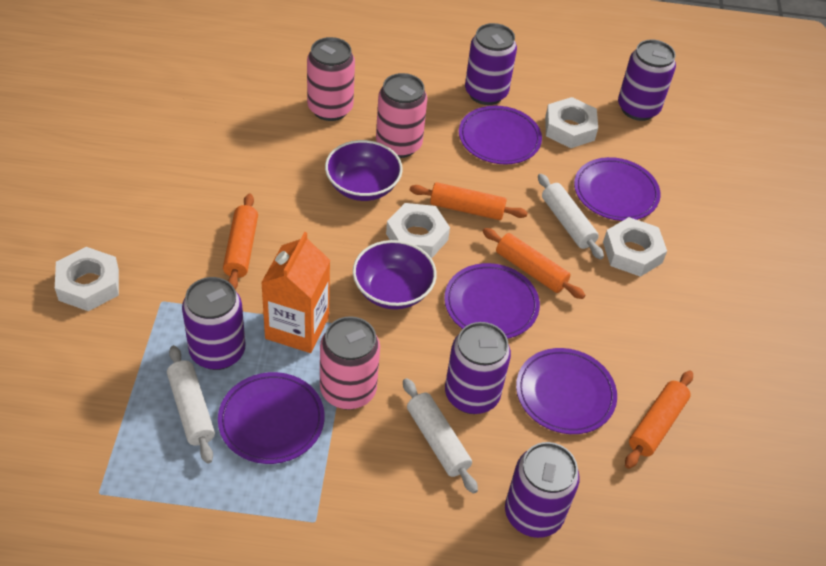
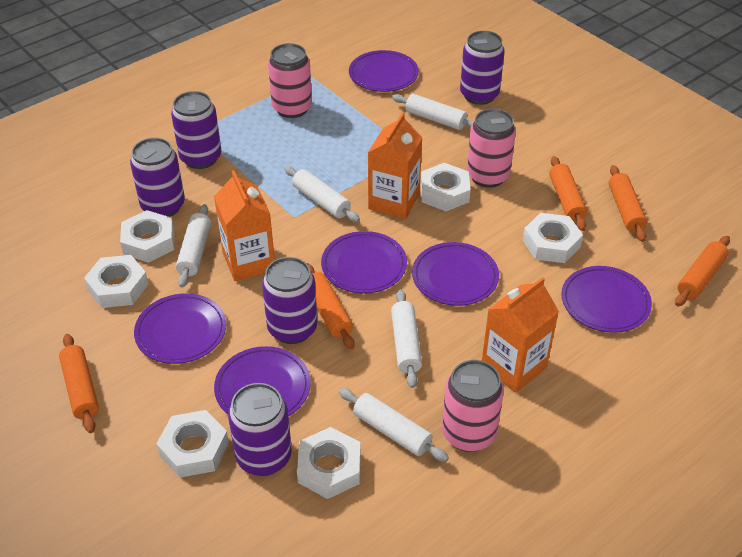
orange carton: 1 -> 3
orange rolling pin: 4 -> 5
purple bowl: 2 -> 0
purple plate: 5 -> 6
white nut: 4 -> 6
white rolling pin: 3 -> 5

